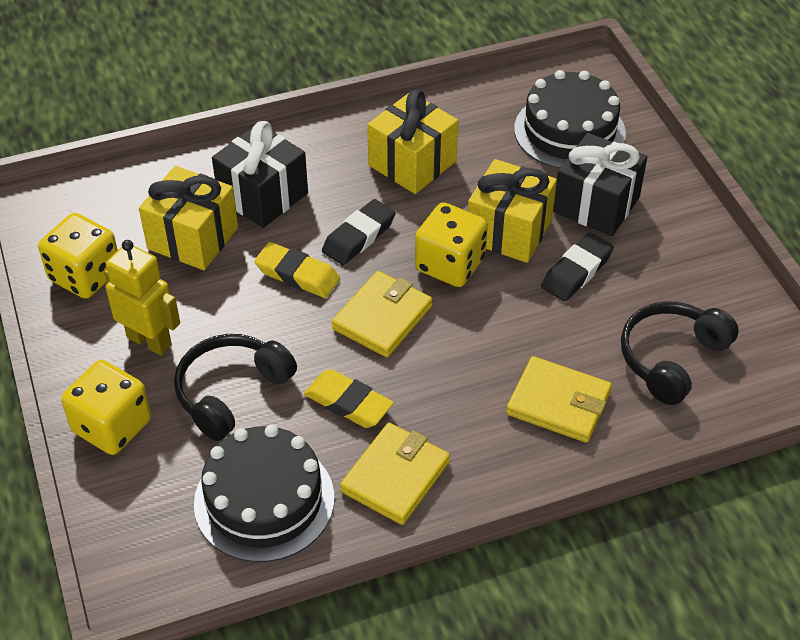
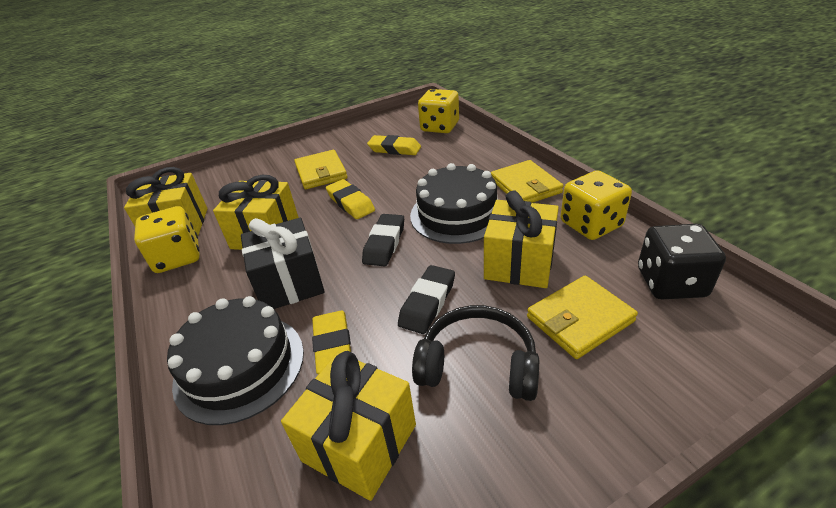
black dice: 0 -> 1
black gift: 2 -> 1
black headphones: 2 -> 1
yellow eraser: 2 -> 3
yellow gift: 3 -> 4
yellow robot: 1 -> 0

